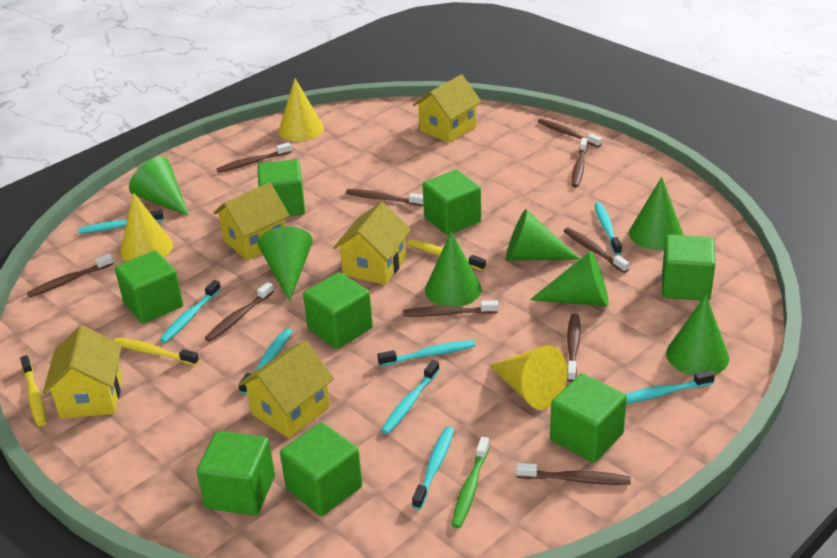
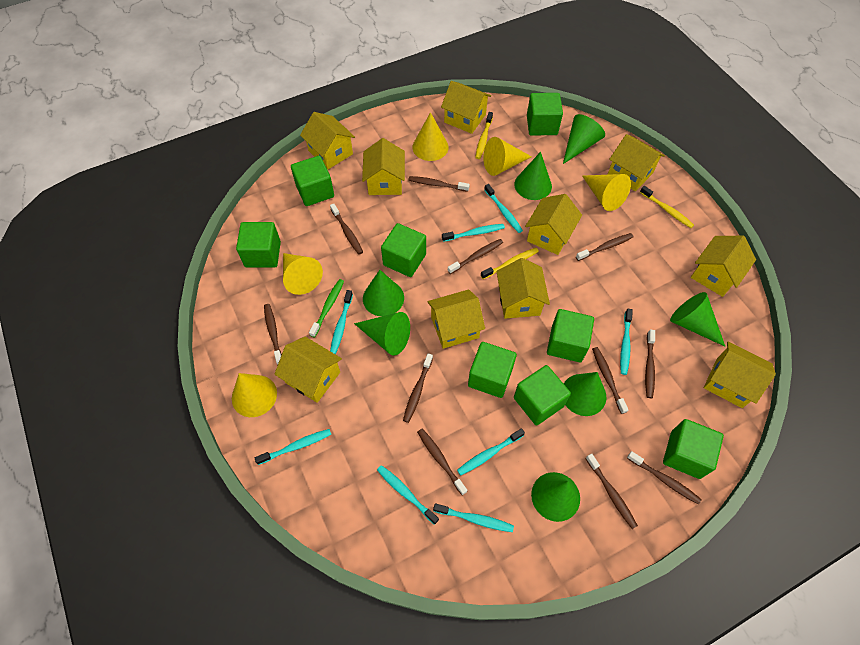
brown toothbrush: 10 -> 11
yellow cone: 3 -> 5
yellow house: 5 -> 10

